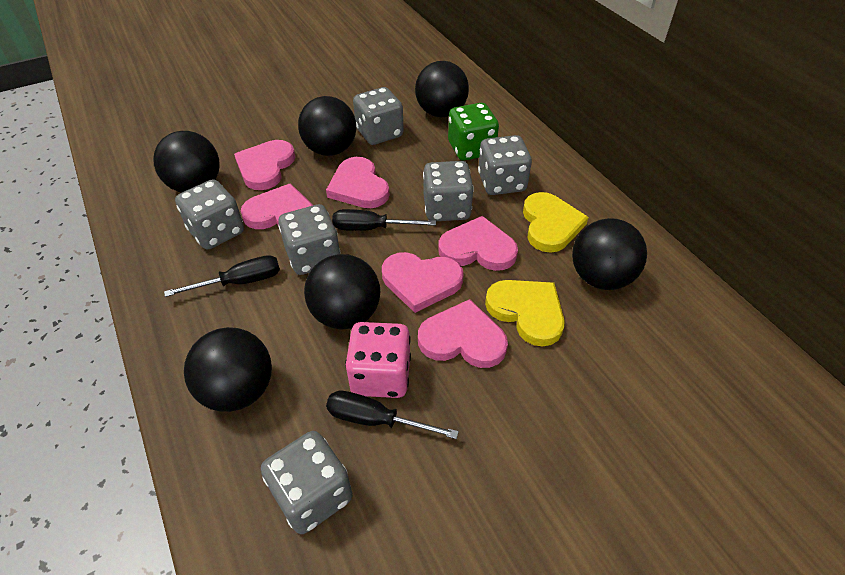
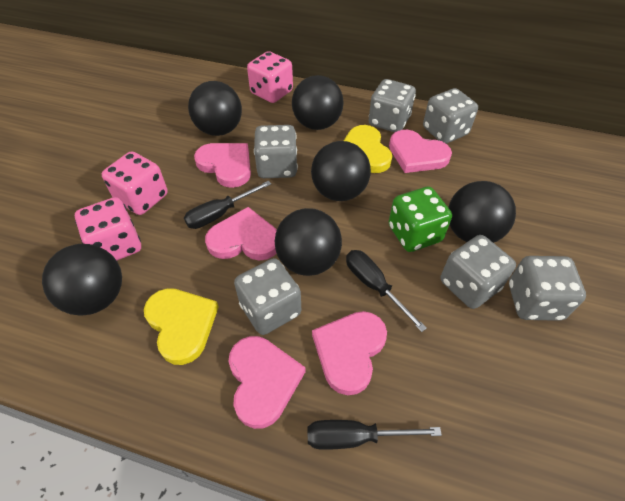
pink dice: 1 -> 3
pink heart: 6 -> 5

